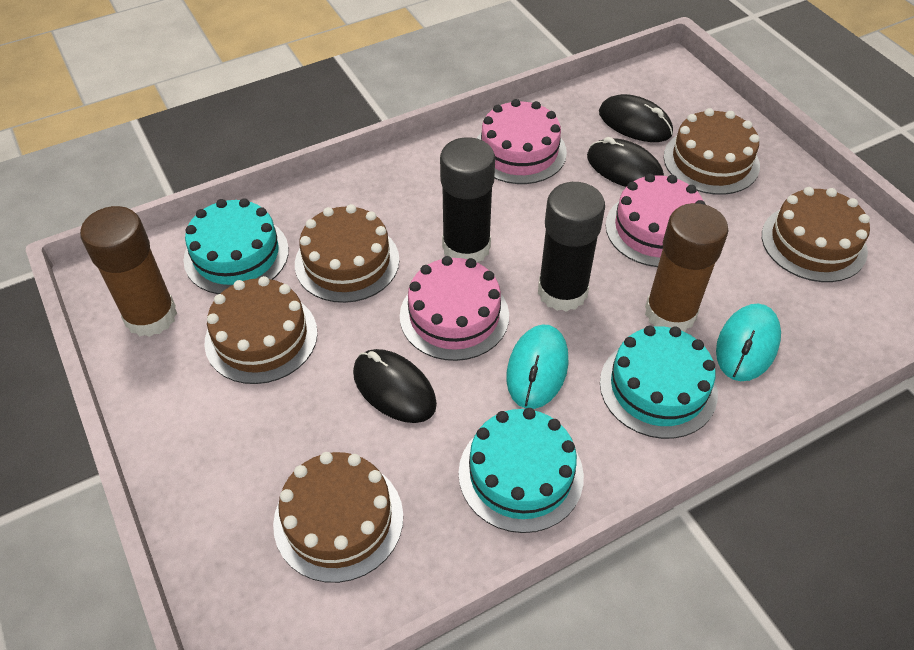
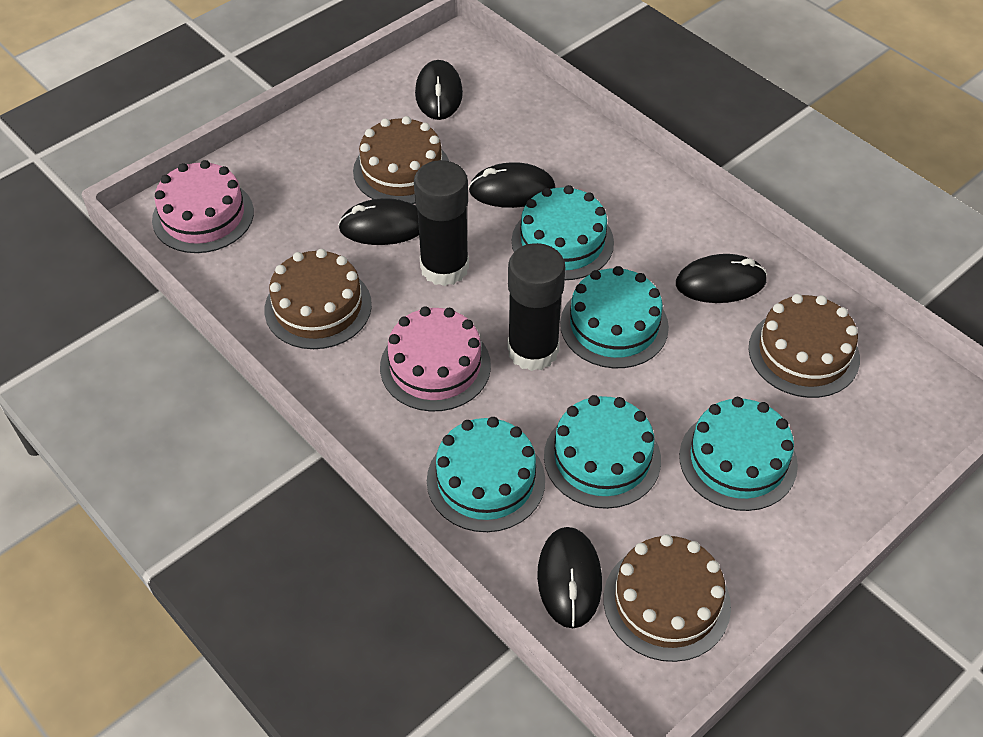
black mouse: 3 -> 5
brown cake: 5 -> 4
brown glue stick: 2 -> 0
pink cake: 3 -> 2
turquoise cake: 3 -> 5
turquoise mouse: 2 -> 0

